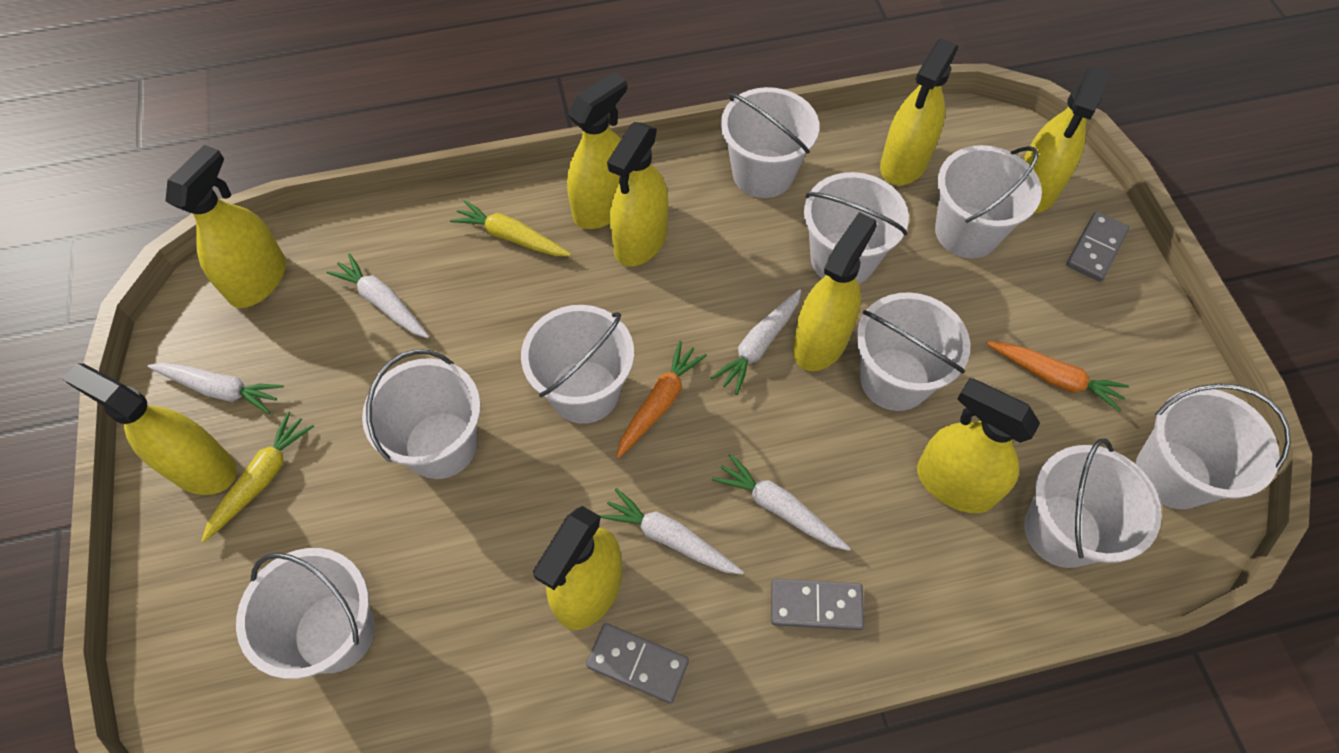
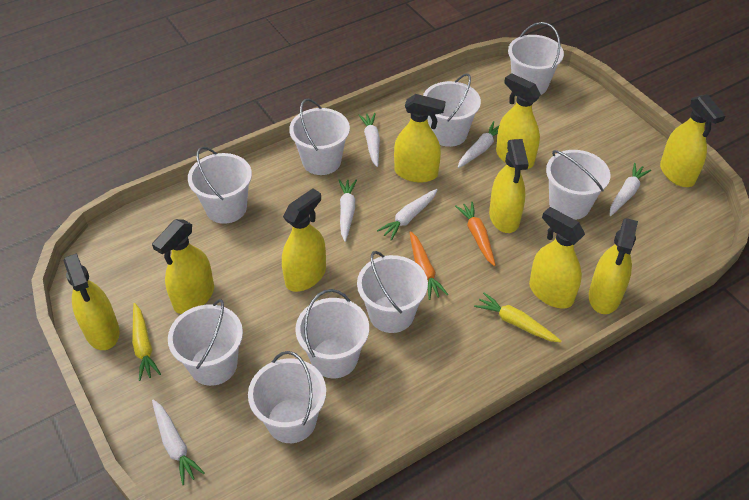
grey domino: 3 -> 0
white carrot: 5 -> 6

